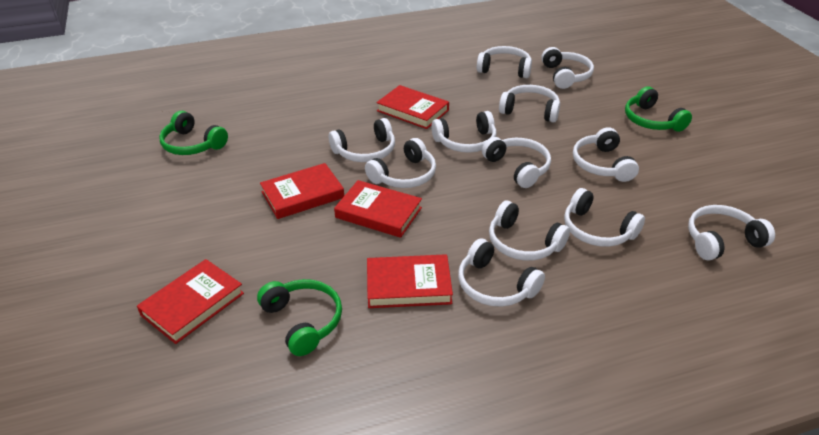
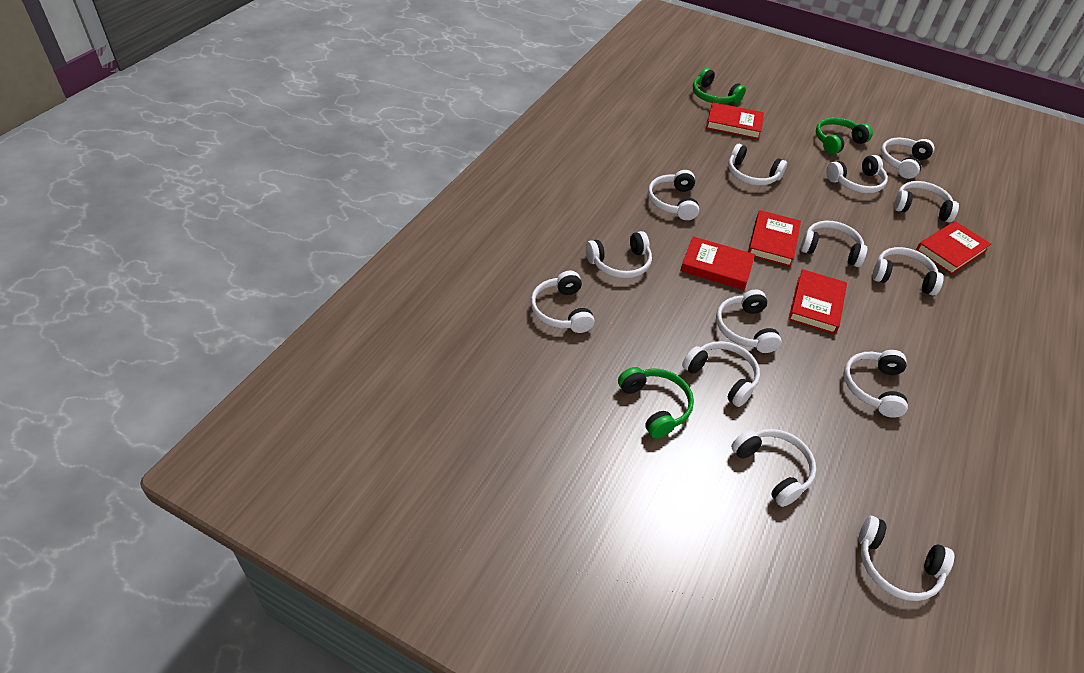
white headphones: 12 -> 14

